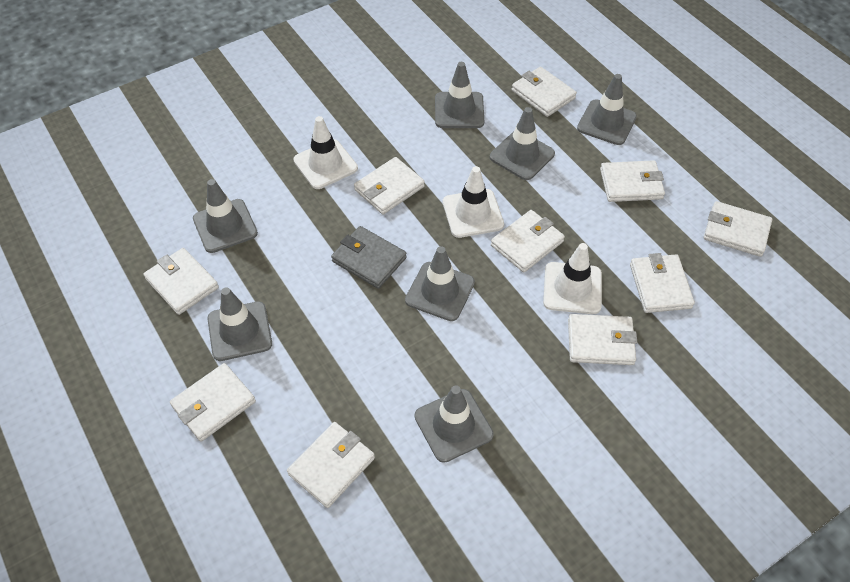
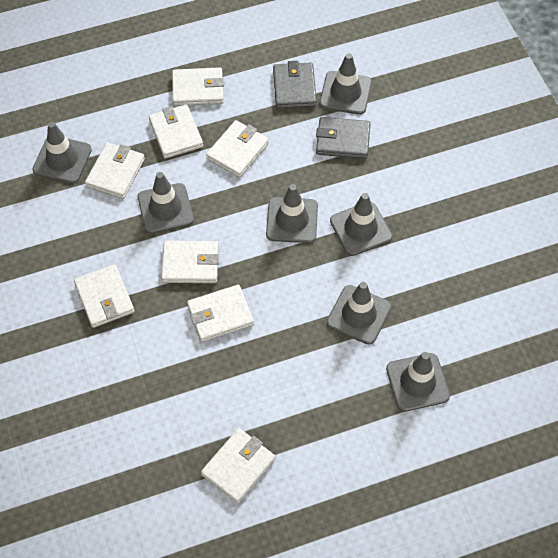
grey wallet: 1 -> 2
white traffic cone: 3 -> 0
white wallet: 10 -> 8

